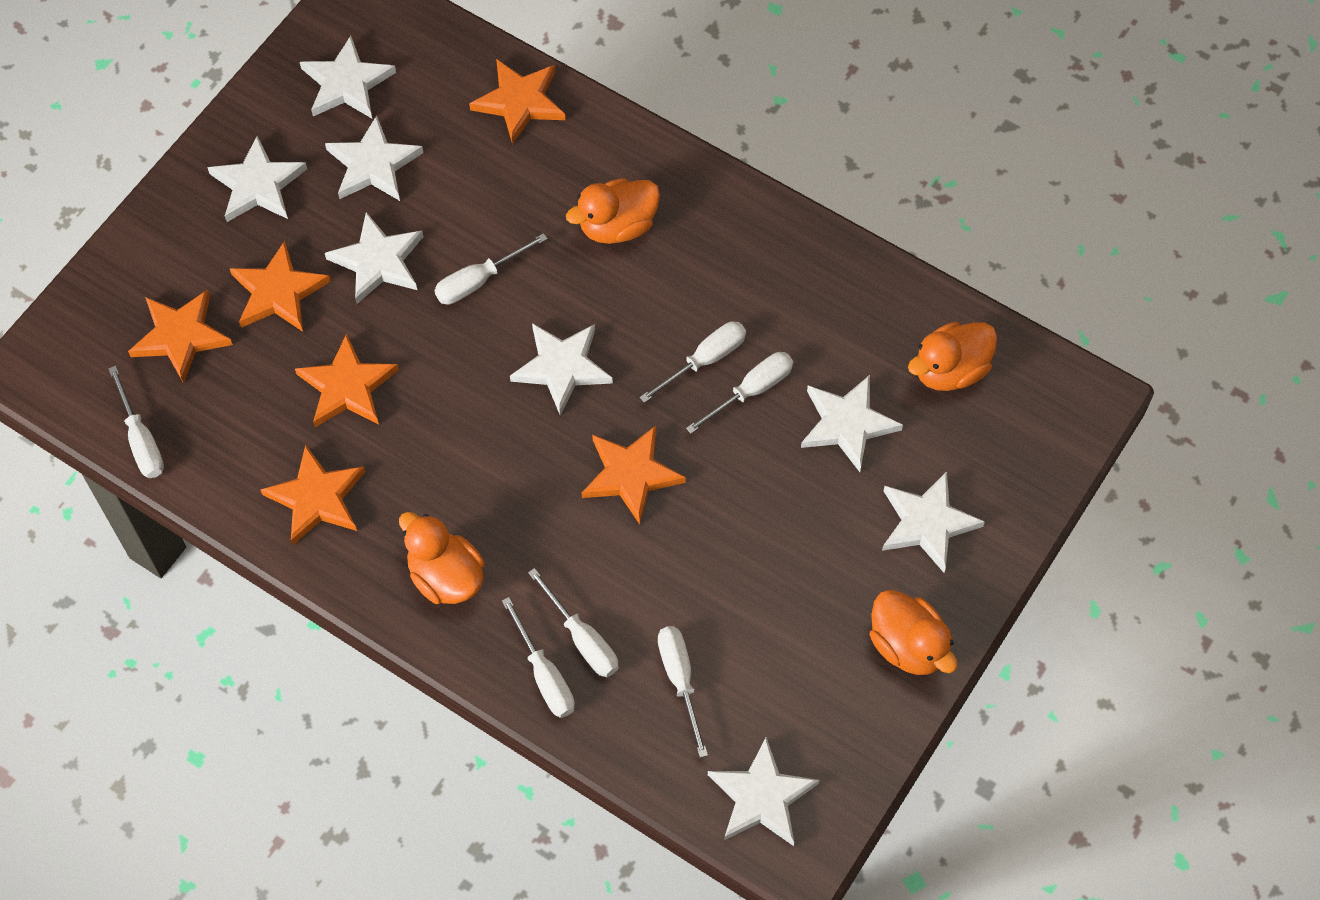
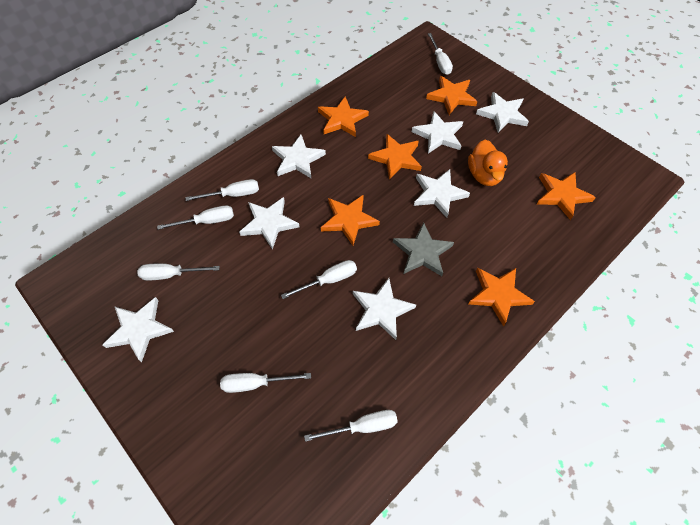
grey star: 0 -> 1
orange duck: 4 -> 1
white star: 8 -> 7

